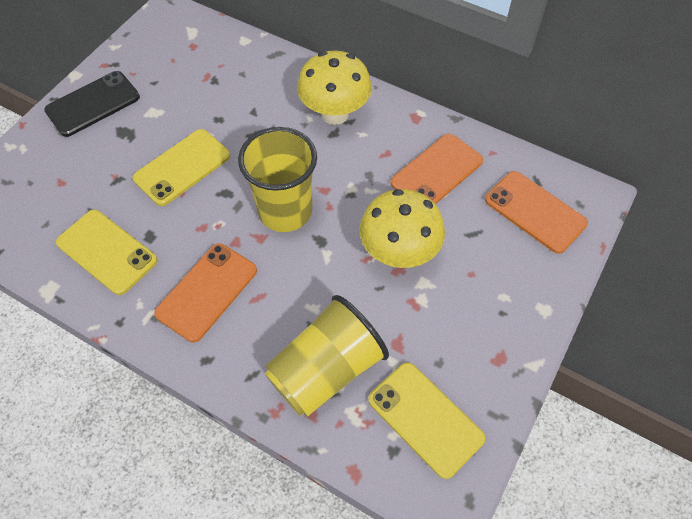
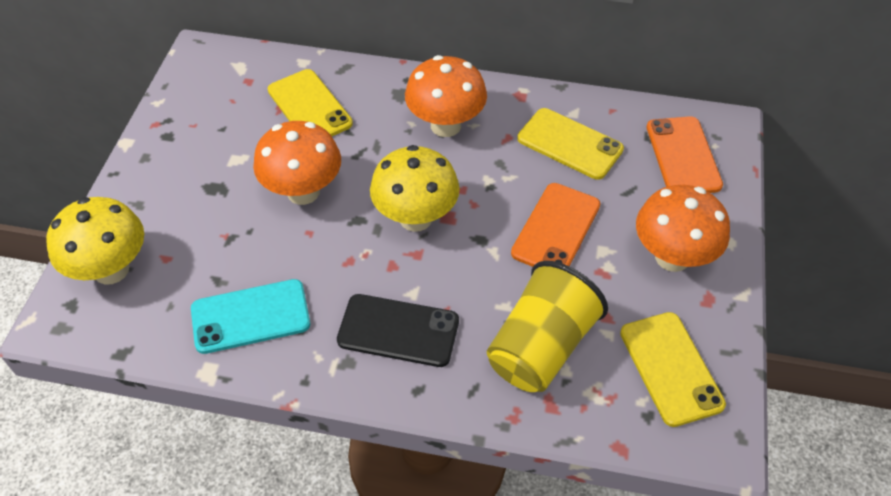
orange mushroom: 0 -> 3
orange phone: 3 -> 2
turquoise phone: 0 -> 1
yellow cup: 2 -> 1

